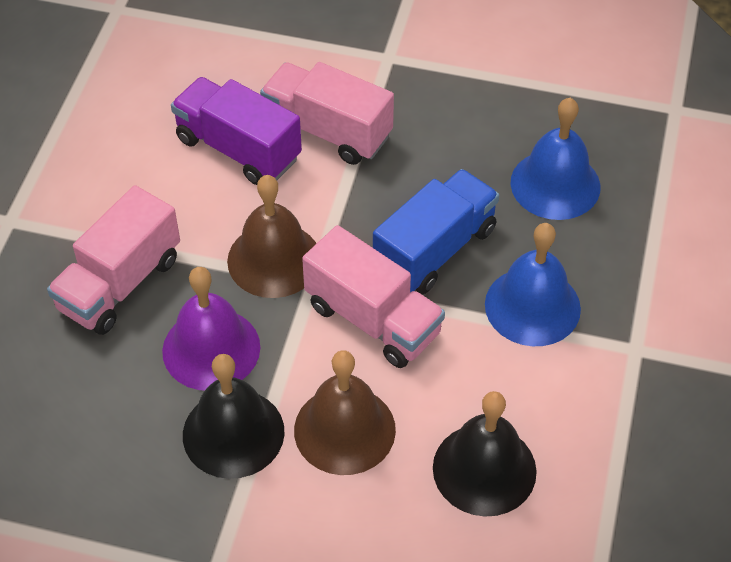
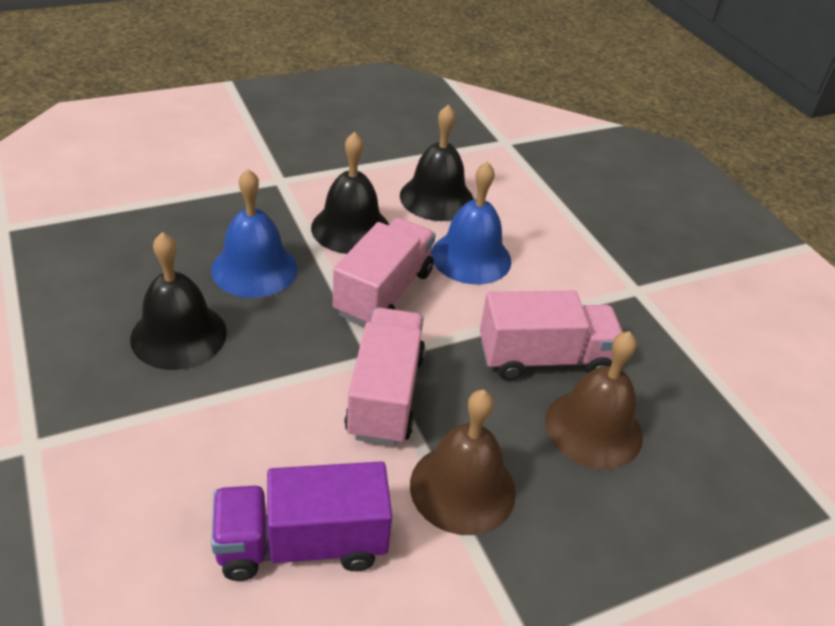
black bell: 2 -> 3
blue truck: 1 -> 0
purple bell: 1 -> 0

